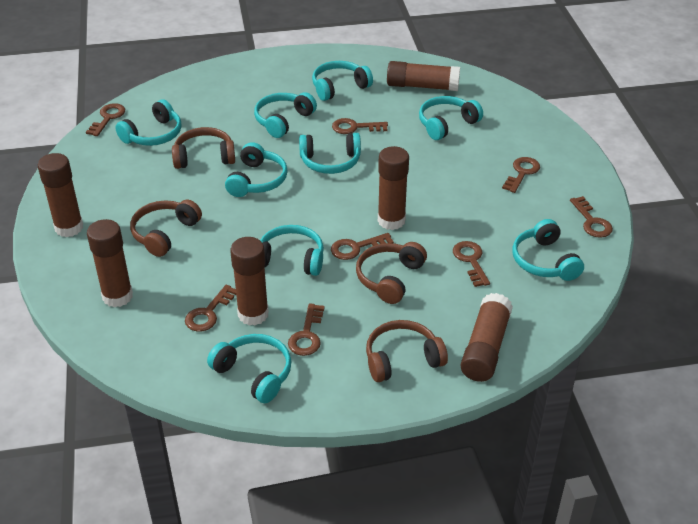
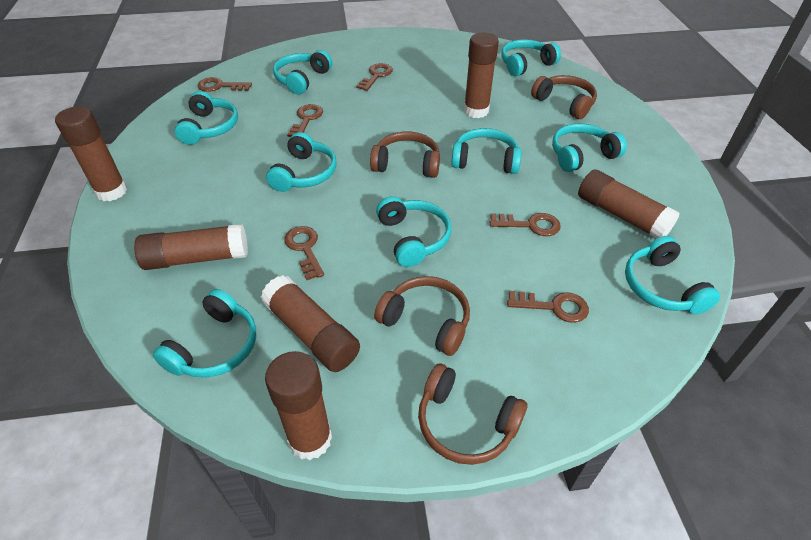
brown key: 8 -> 6

